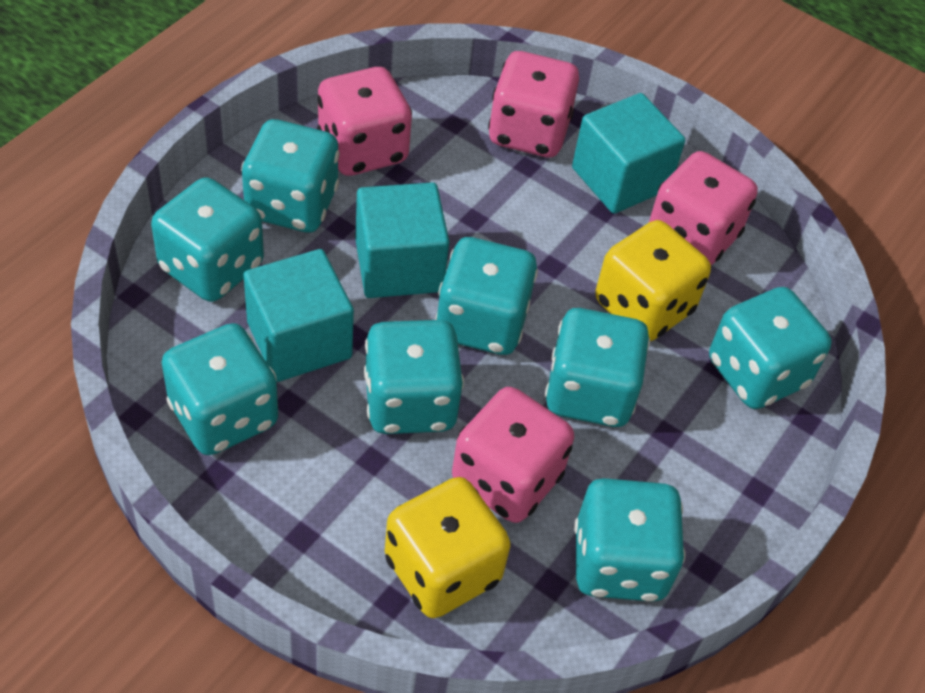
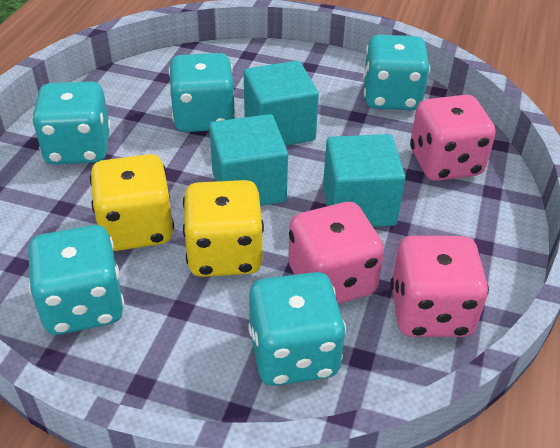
pink dice: 4 -> 3
turquoise dice: 8 -> 5

